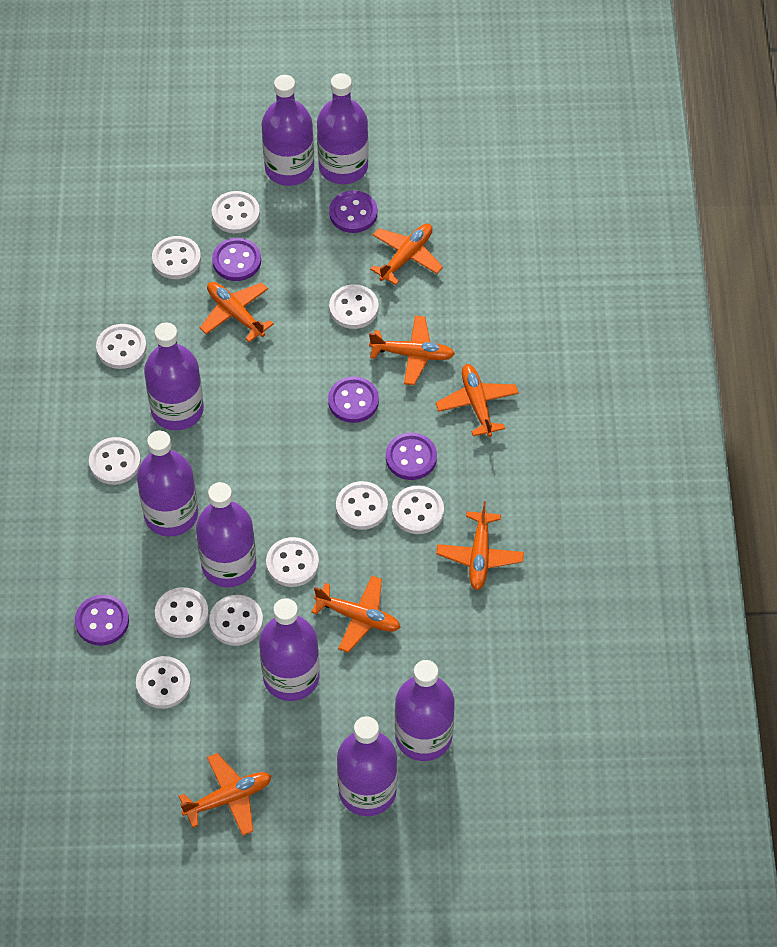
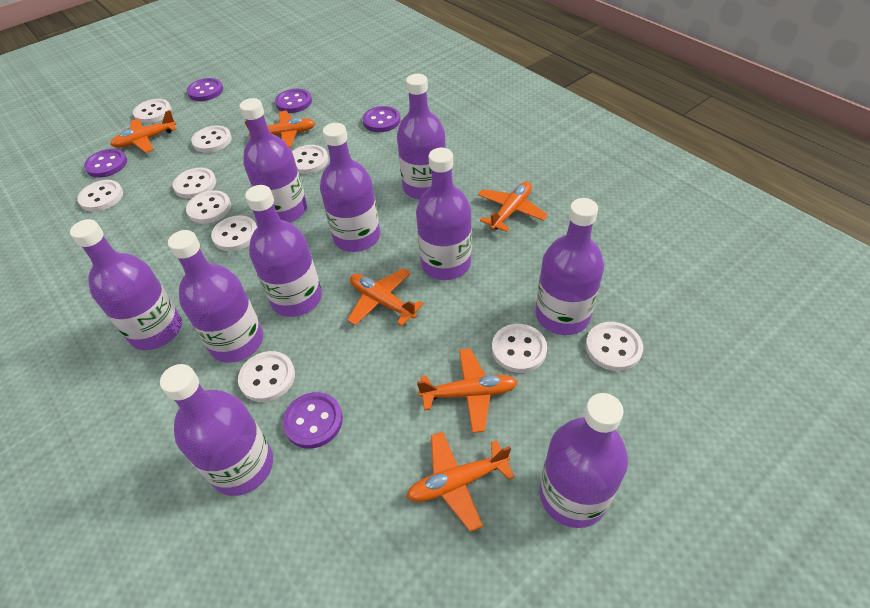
orange plane: 7 -> 6
purple bottle: 8 -> 10
white button: 11 -> 10

